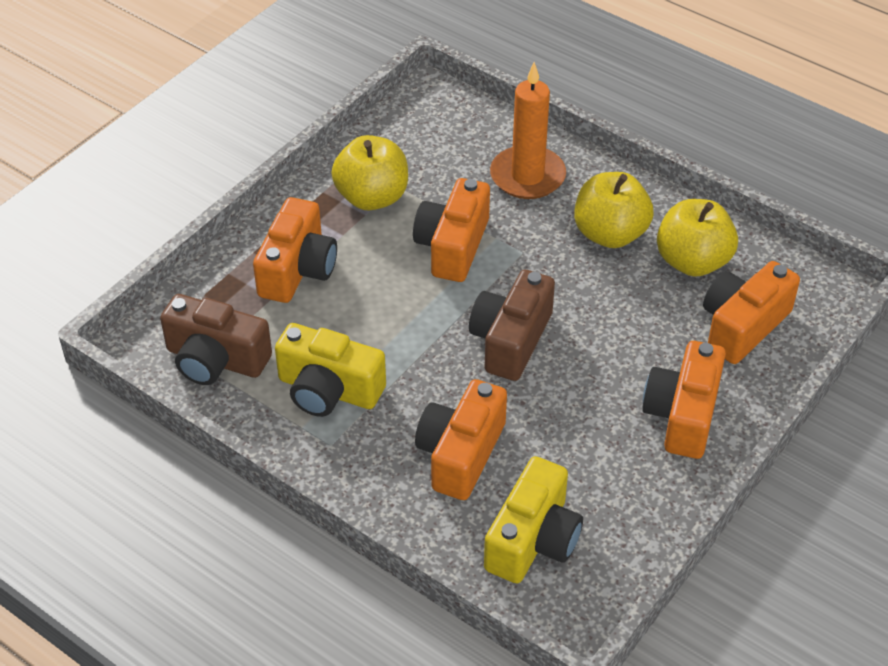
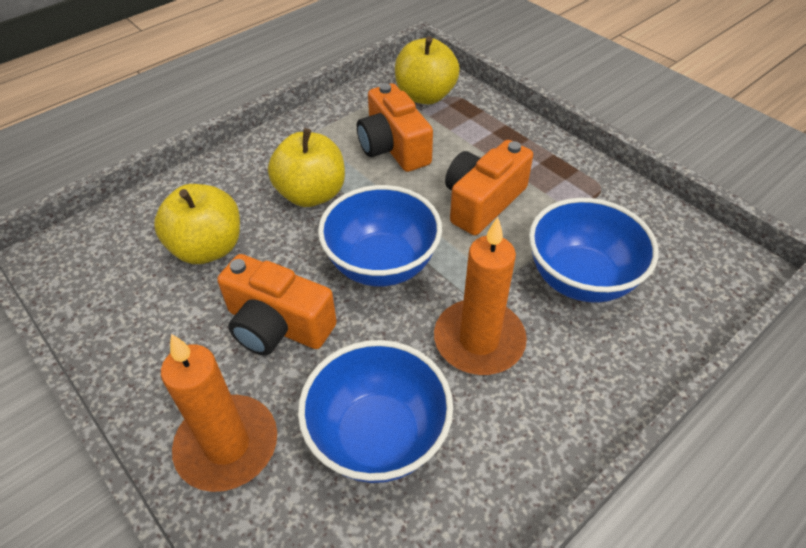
blue bowl: 0 -> 3
brown camera: 2 -> 0
orange camera: 5 -> 3
orange candle: 1 -> 2
yellow camera: 2 -> 0

